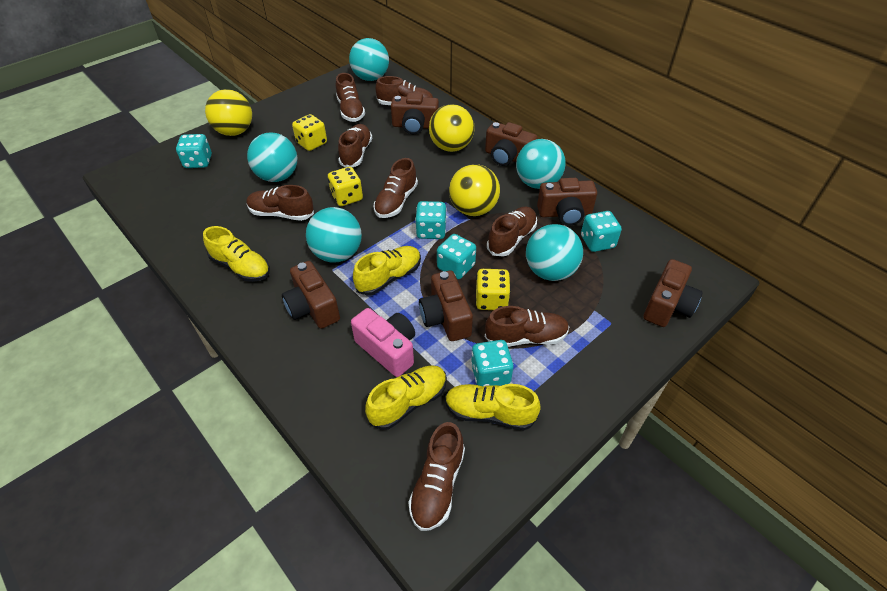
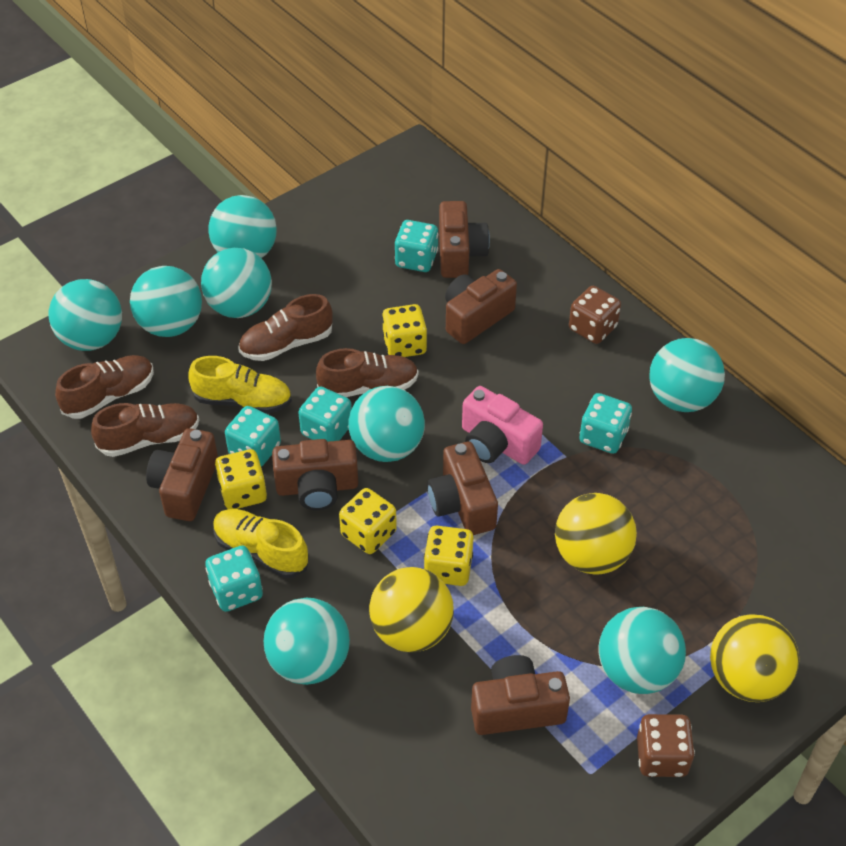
brown dice: 0 -> 2
brown shoe: 8 -> 4
turquoise ball: 5 -> 8
yellow dice: 3 -> 4
yellow shoe: 4 -> 2

